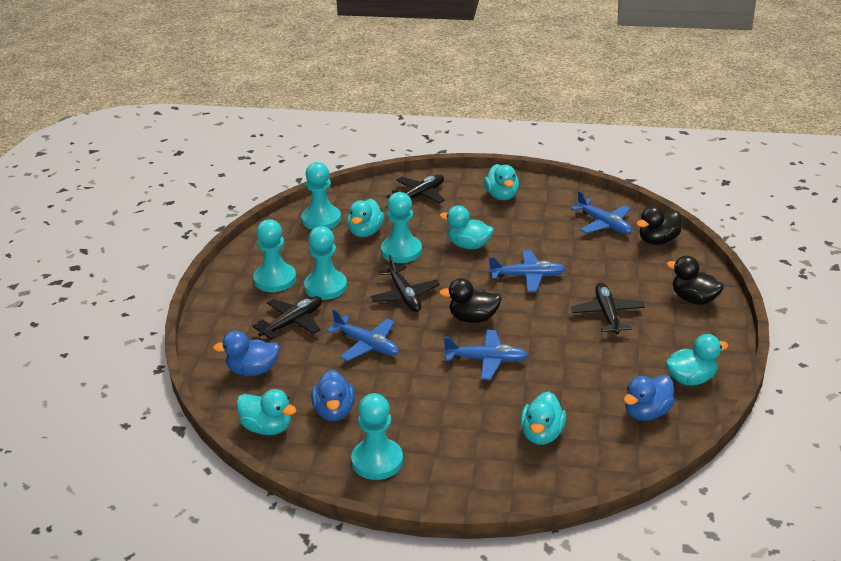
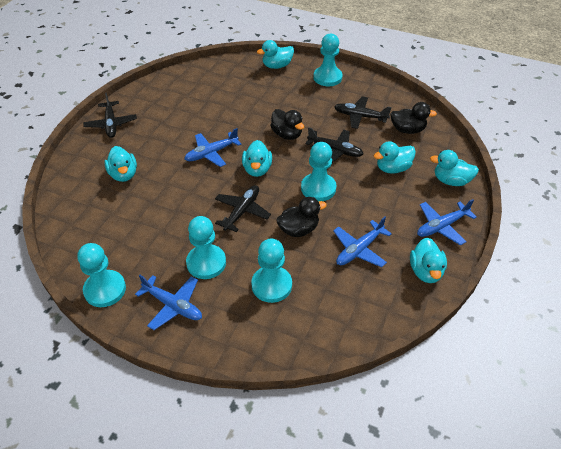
blue duck: 3 -> 0

